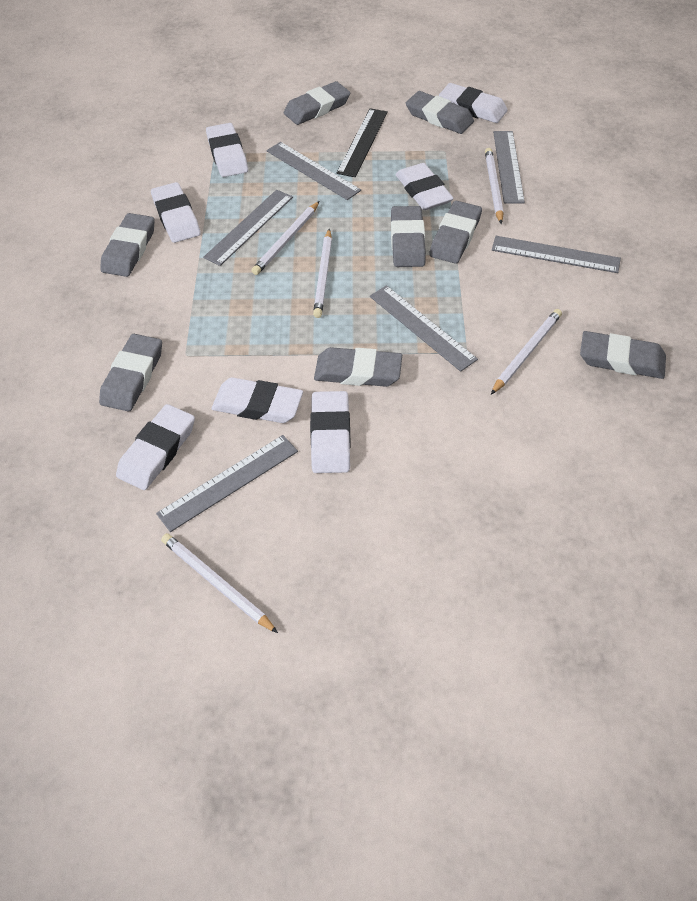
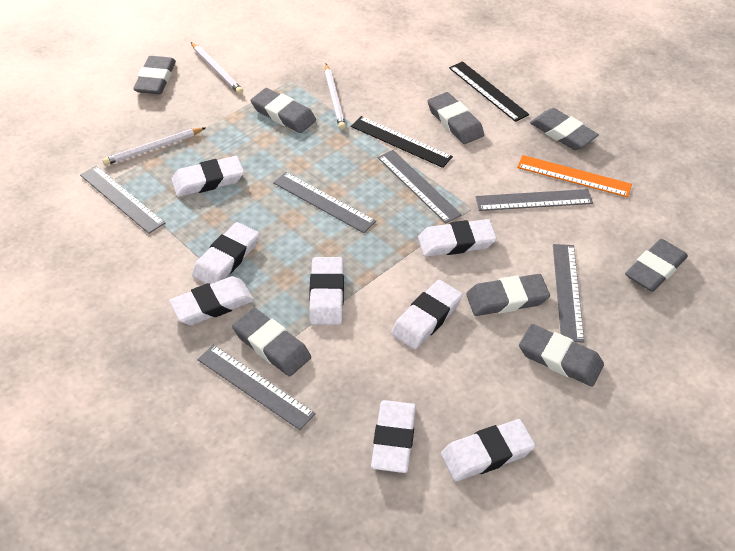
black ruler: 1 -> 2
orange ruler: 0 -> 1
white eraser: 7 -> 8
white pencil: 5 -> 3

